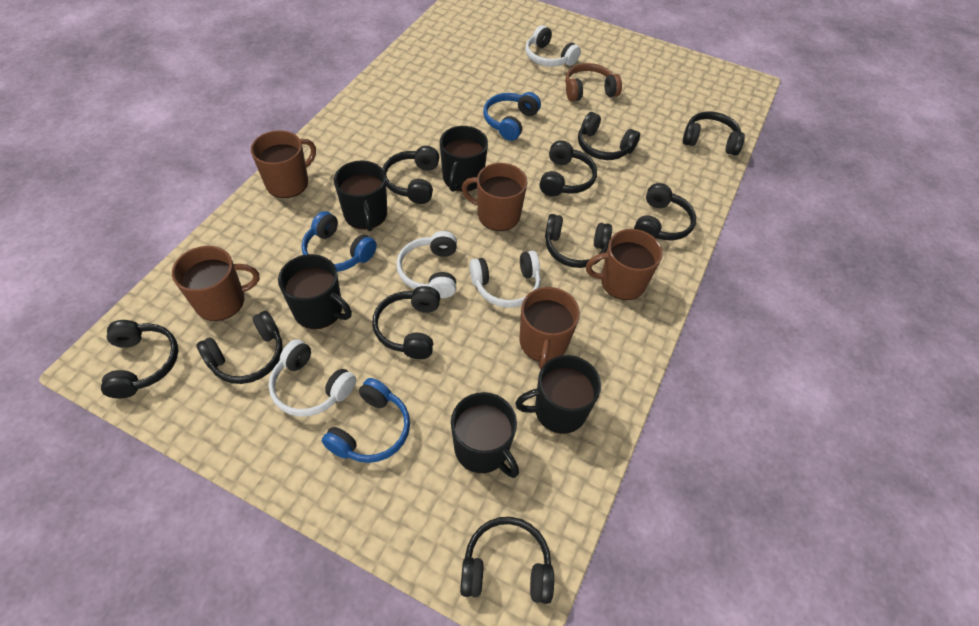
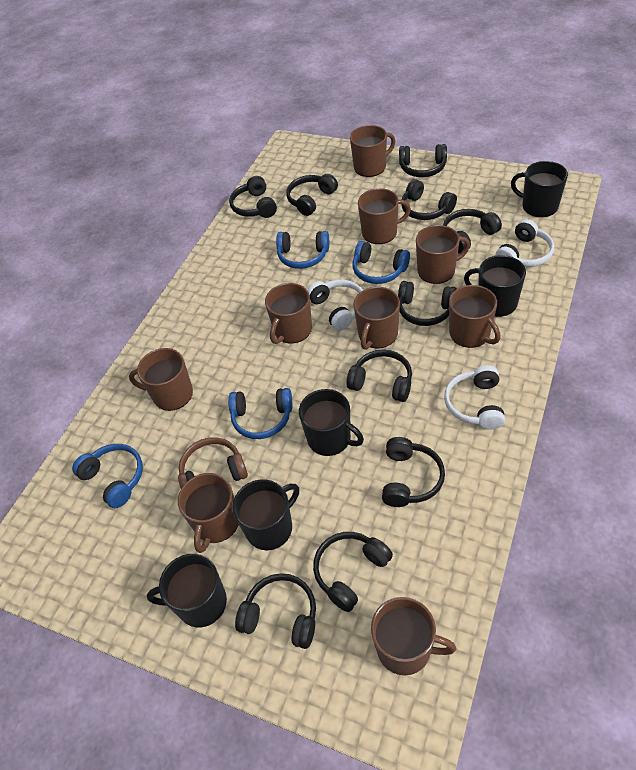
blue headphones: 3 -> 4
brown mug: 5 -> 9
white headphones: 4 -> 3

